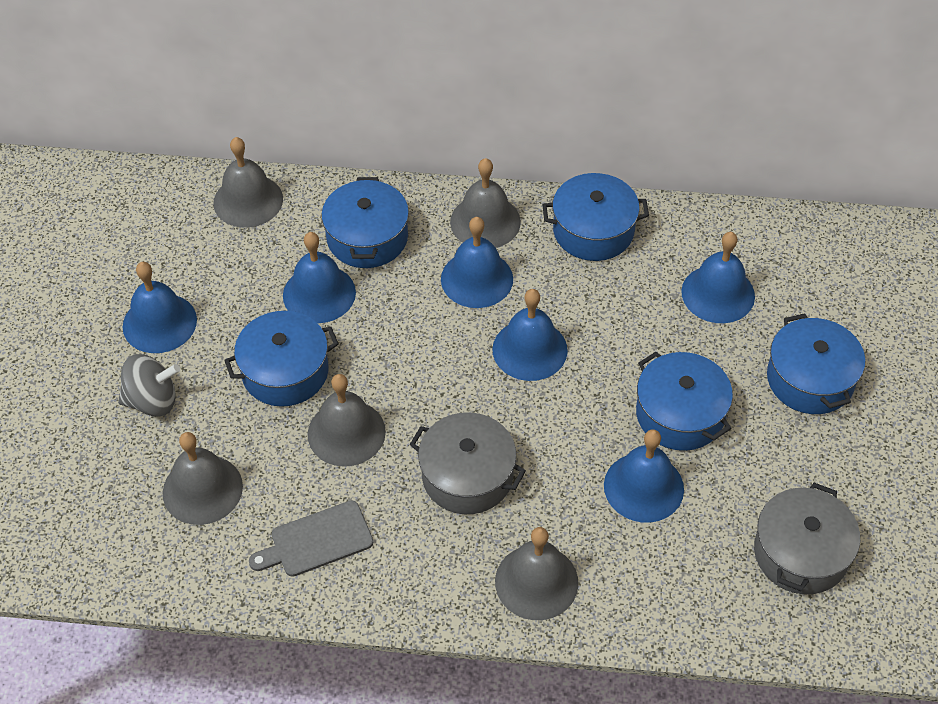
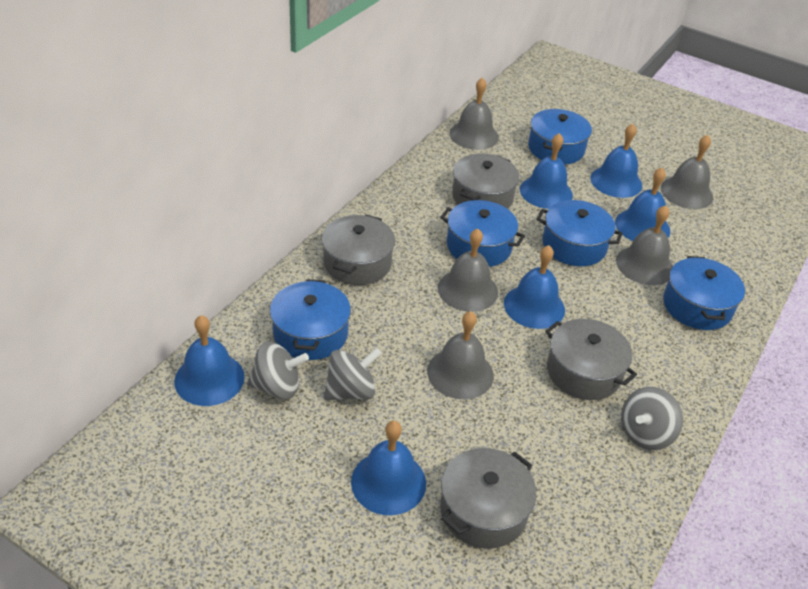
grey cutting board: 1 -> 0
grey pot: 2 -> 4
grey spinning top: 1 -> 3

